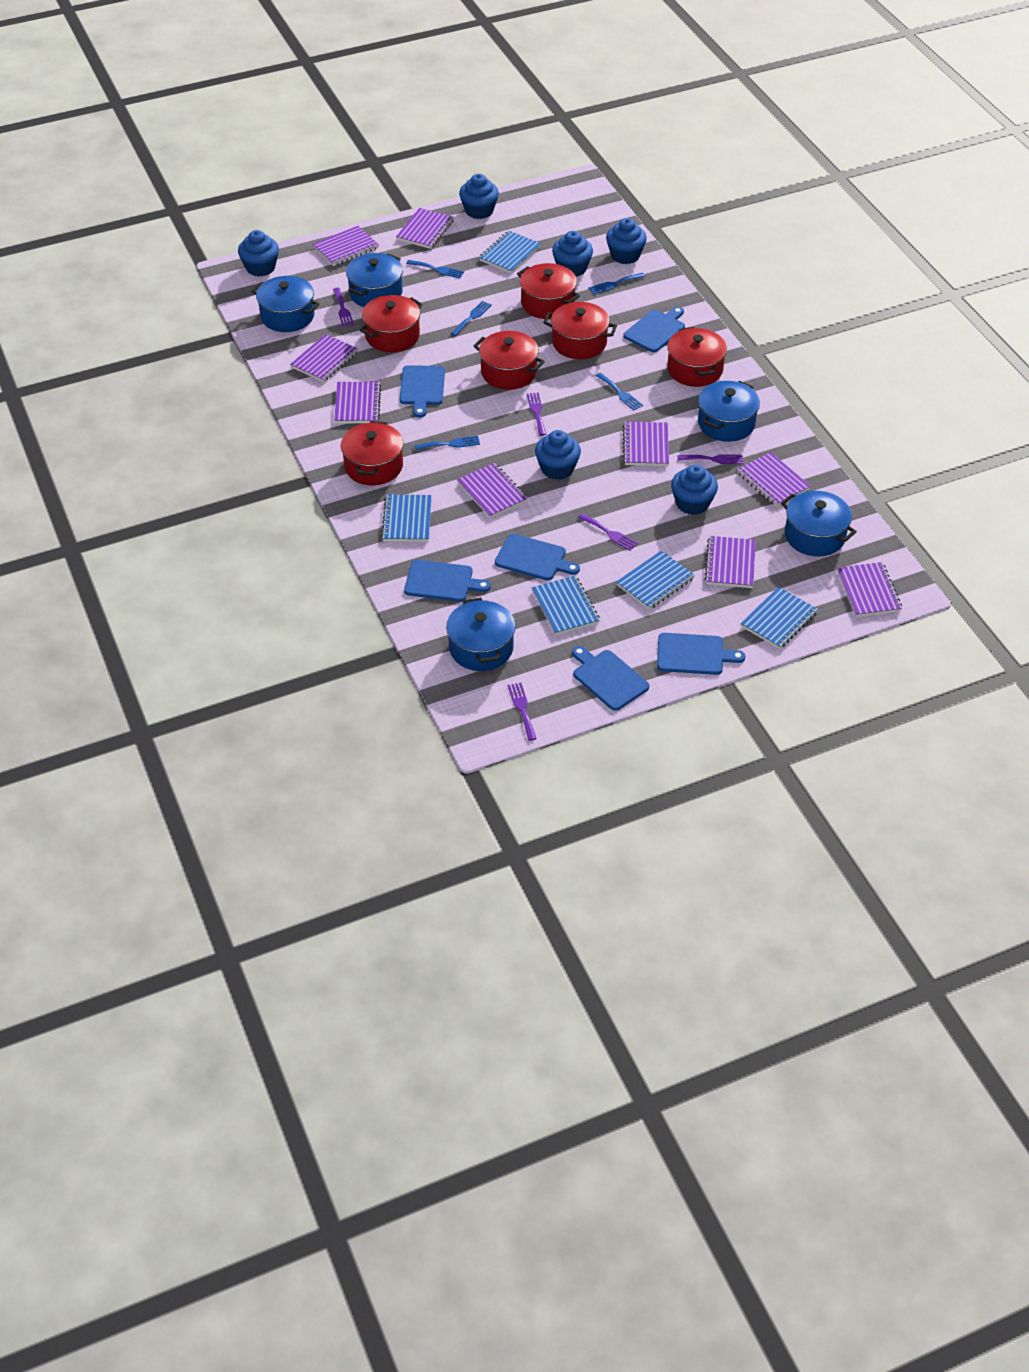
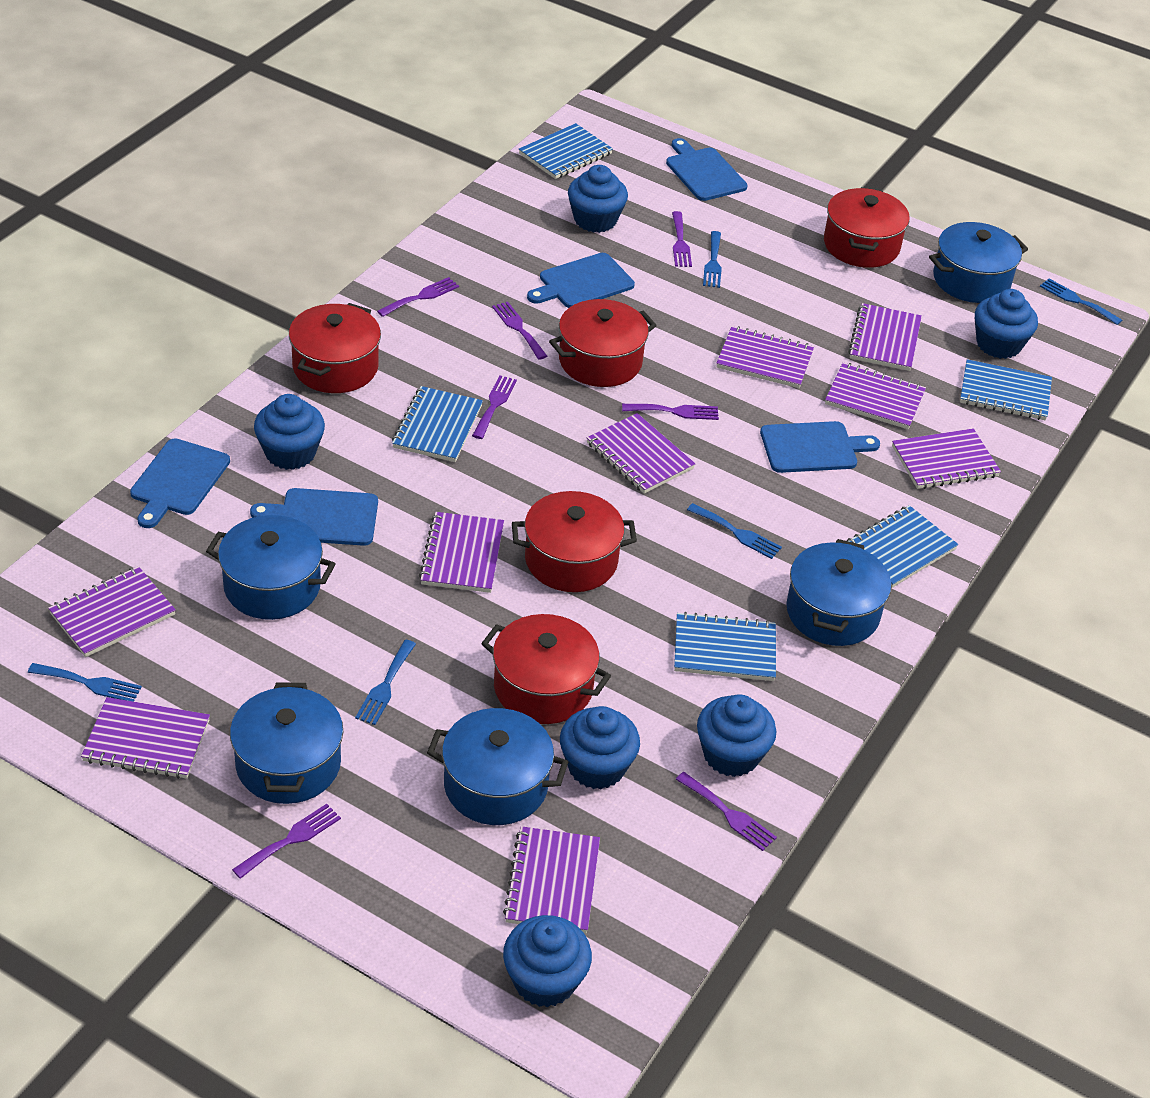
blue cutting board: 6 -> 5
purple fork: 5 -> 7
red pot: 6 -> 5

